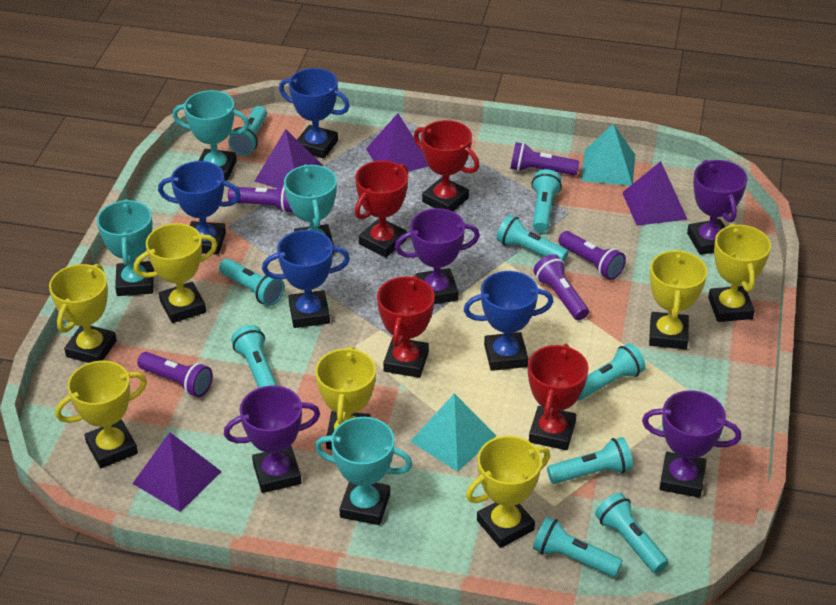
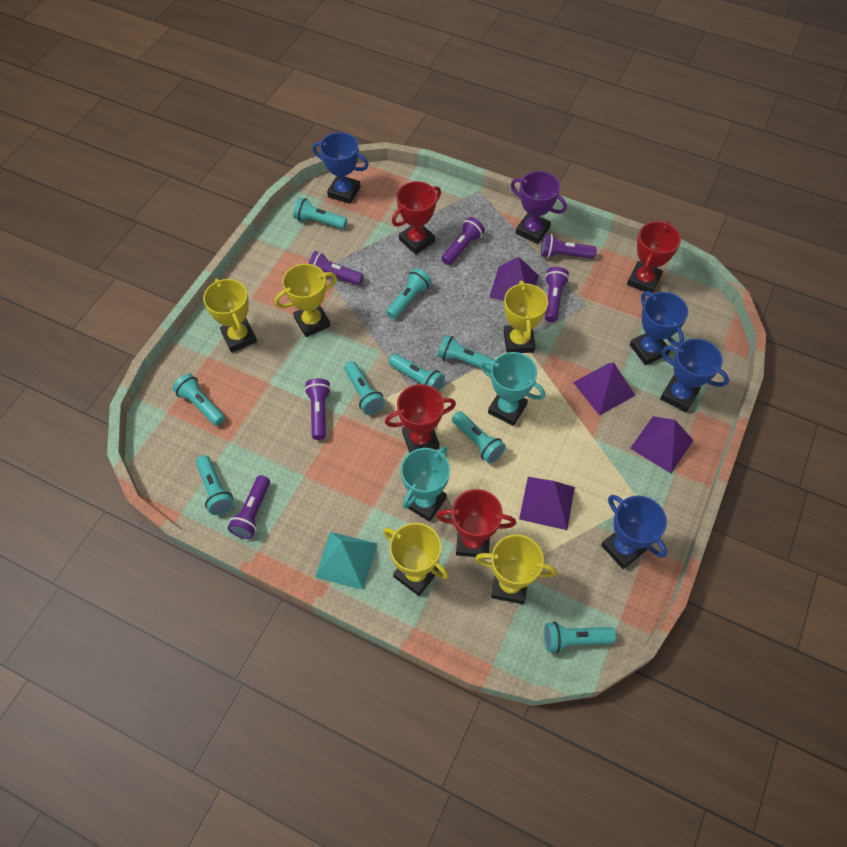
purple flashlight: 5 -> 6
purple trophy: 4 -> 1
turquoise pyramid: 2 -> 1
turquoise trophy: 4 -> 2
yellow trophy: 7 -> 5

